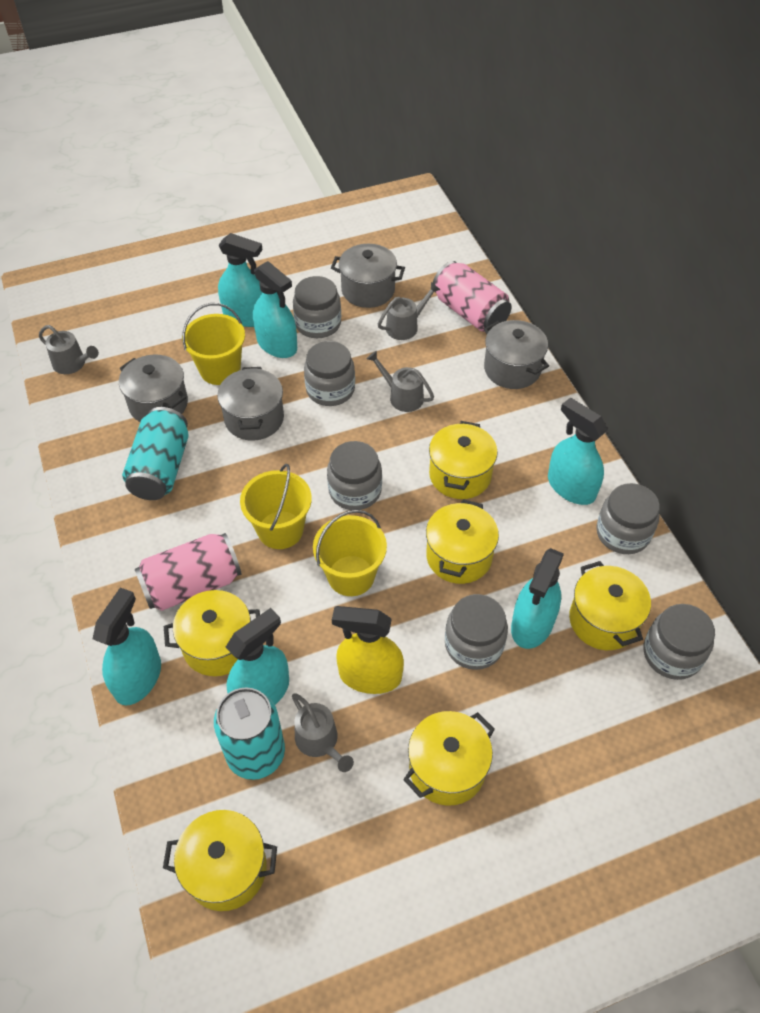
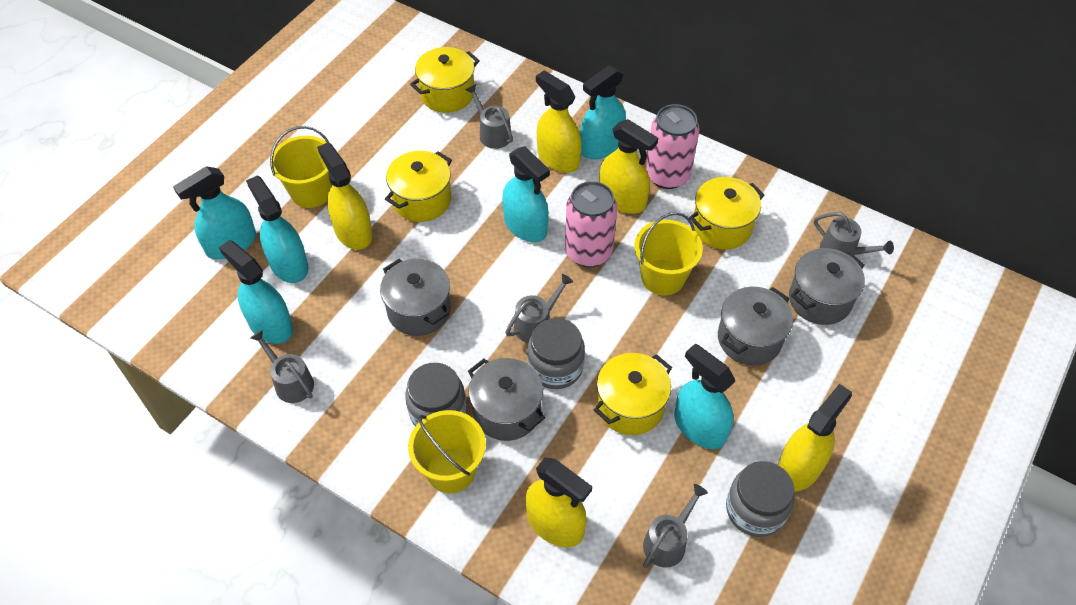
grey jar: 6 -> 3
grey watering can: 4 -> 5
turquoise can: 2 -> 0
yellow pot: 6 -> 4
yellow spray bottle: 1 -> 5

